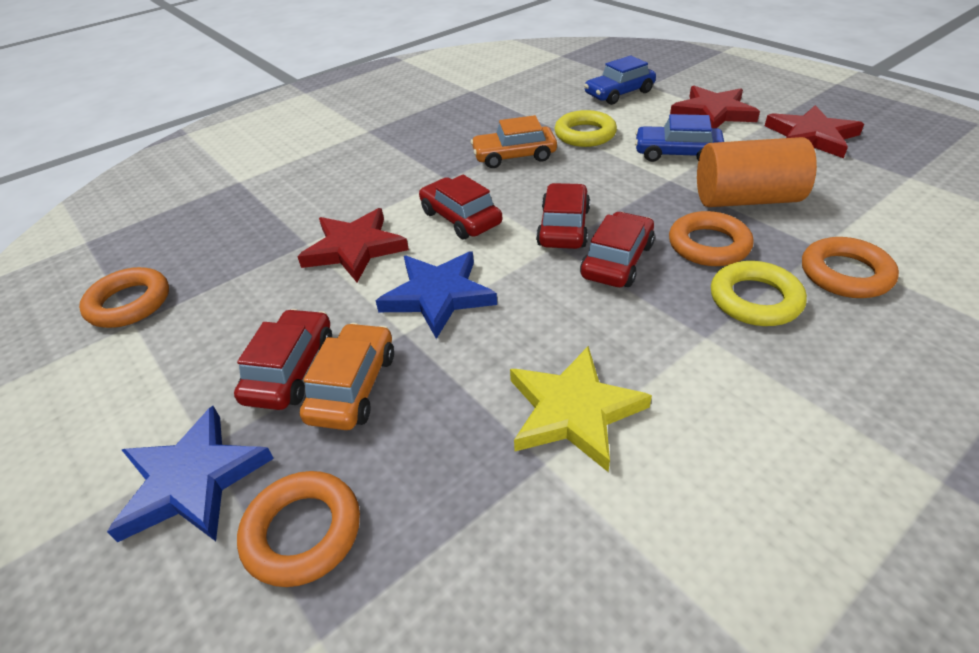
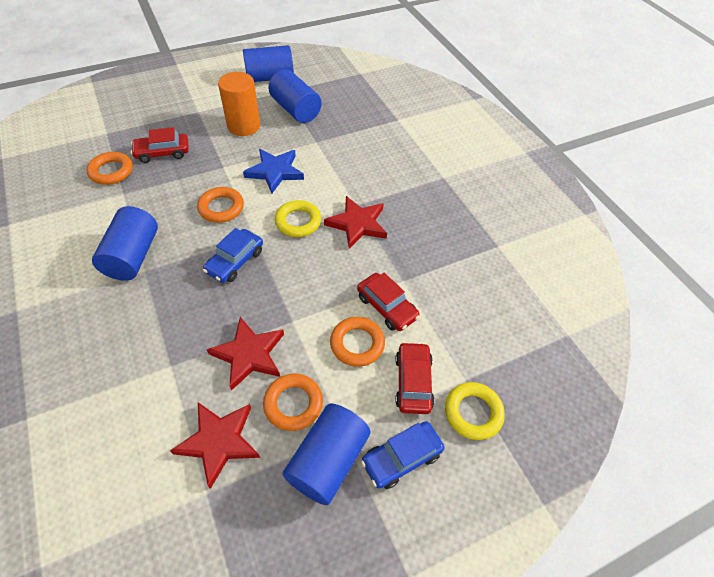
blue cylinder: 0 -> 4
blue star: 2 -> 1
orange car: 2 -> 0
red car: 4 -> 3
yellow star: 1 -> 0

